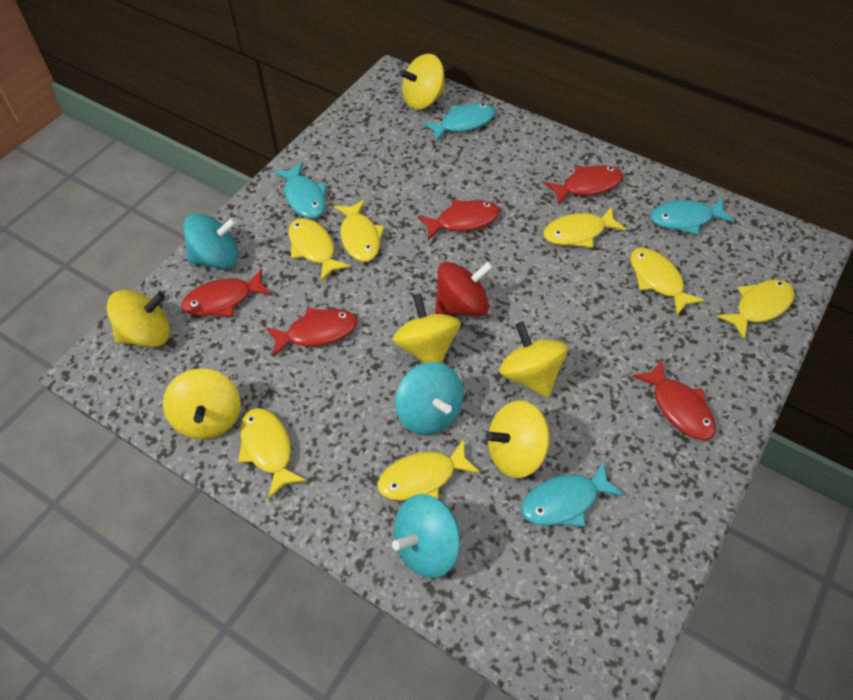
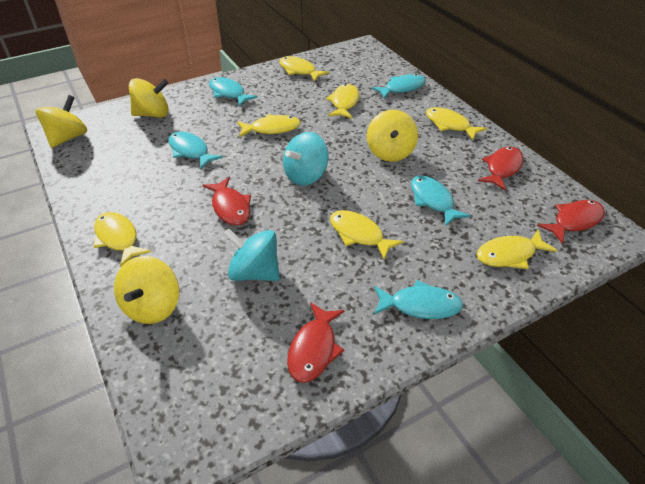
red fish: 5 -> 4
red spinning top: 1 -> 0
turquoise fish: 4 -> 5
turquoise spinning top: 3 -> 2
yellow spinning top: 6 -> 4

